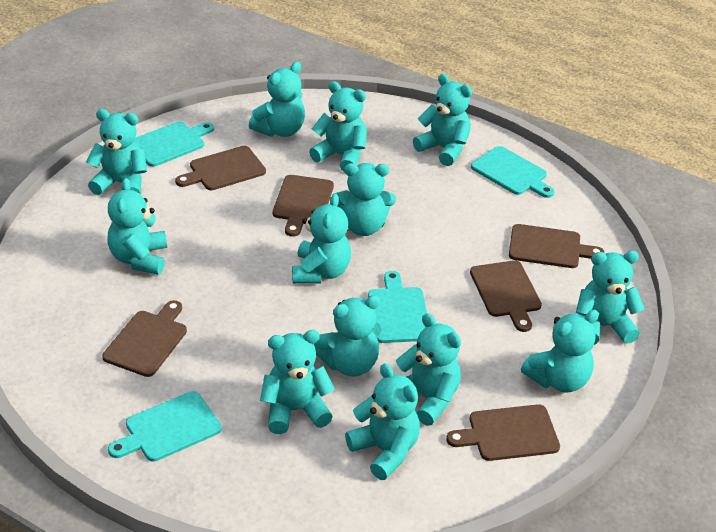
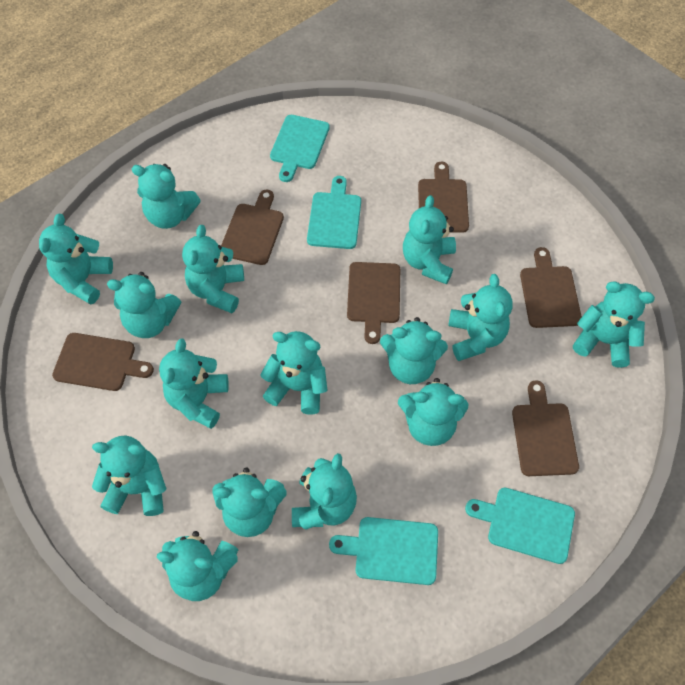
turquoise teddy bear: 13 -> 15

